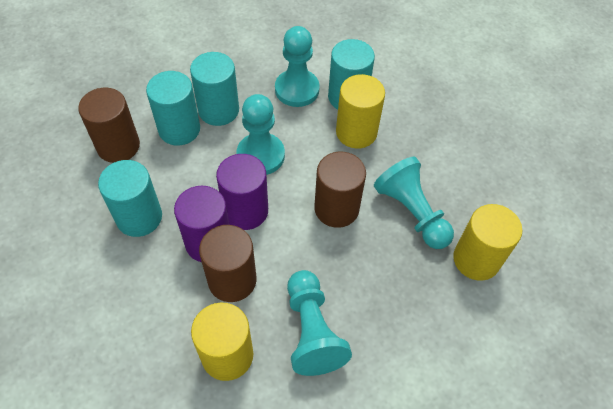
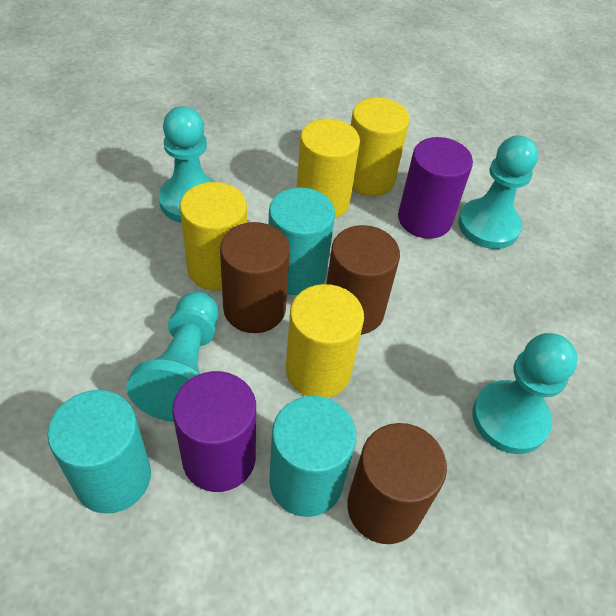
turquoise cylinder: 4 -> 3
yellow cylinder: 3 -> 4

